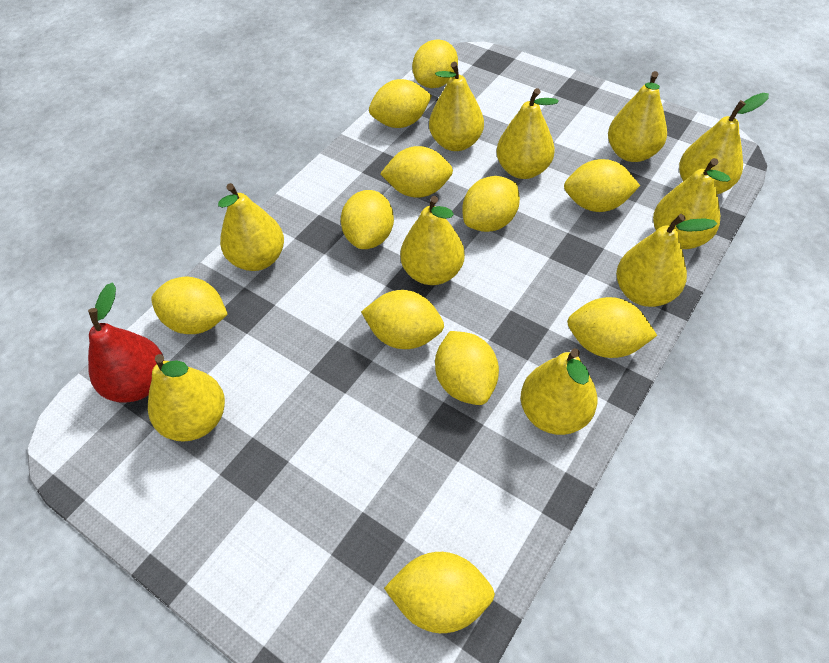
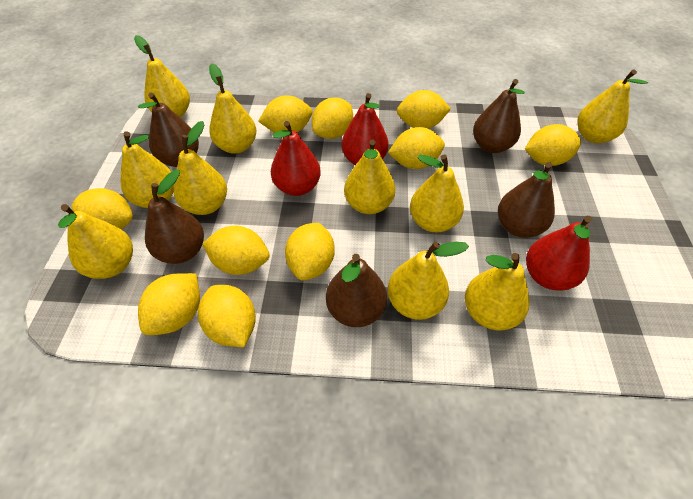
brown pear: 0 -> 5
red pear: 1 -> 3
yellow lemon: 11 -> 10

